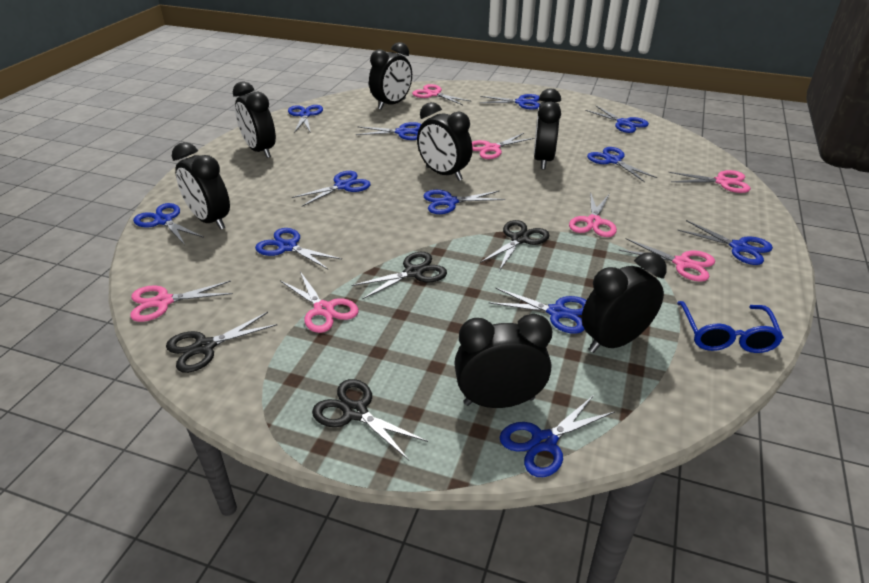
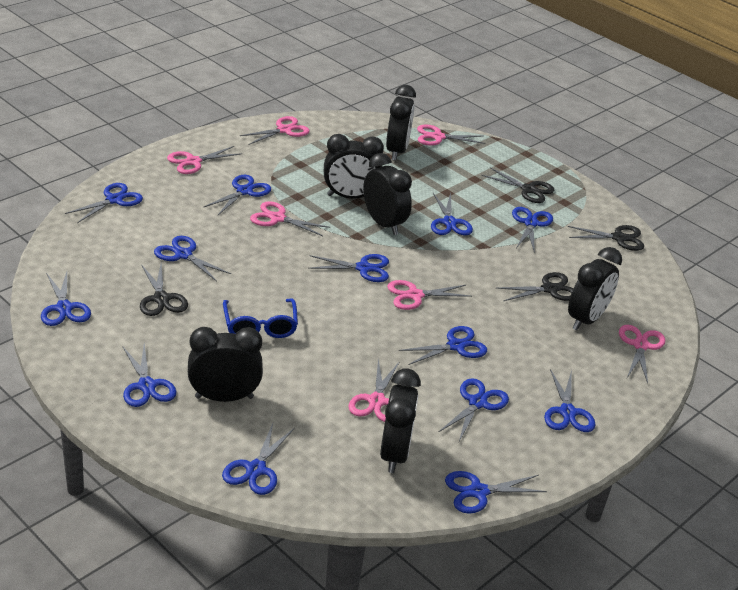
black clock: 7 -> 6
blue scissors: 12 -> 13

